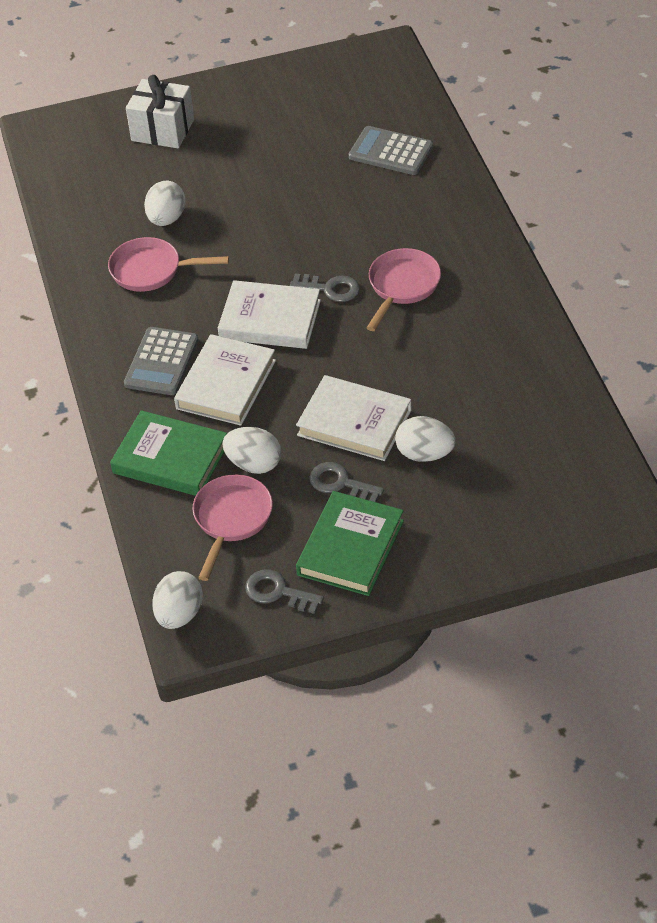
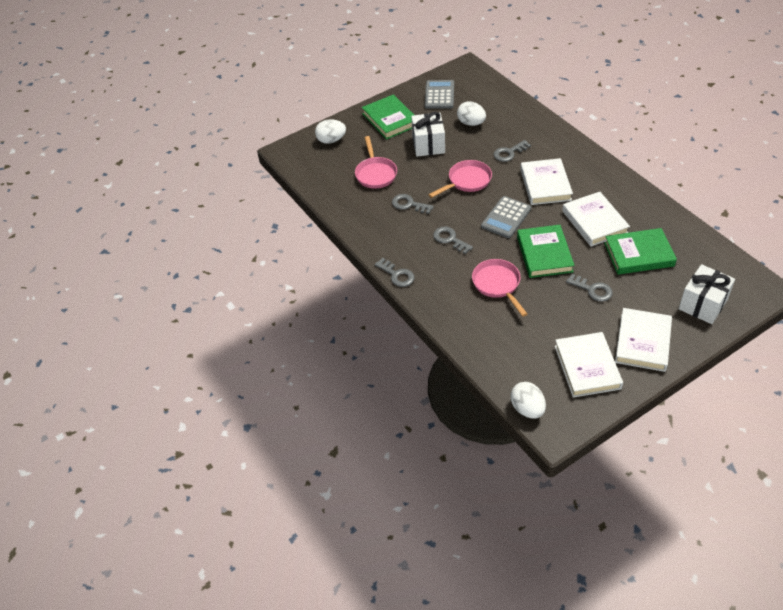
green book: 2 -> 3
grey key: 3 -> 5
white book: 3 -> 4
white egg: 4 -> 3
white gift: 1 -> 2

